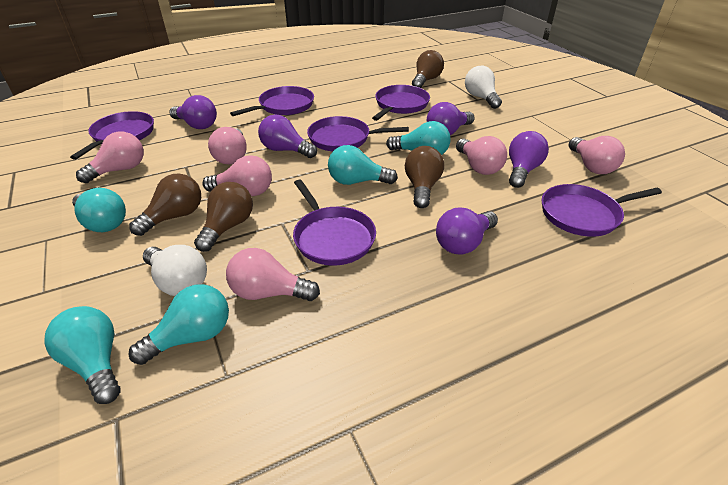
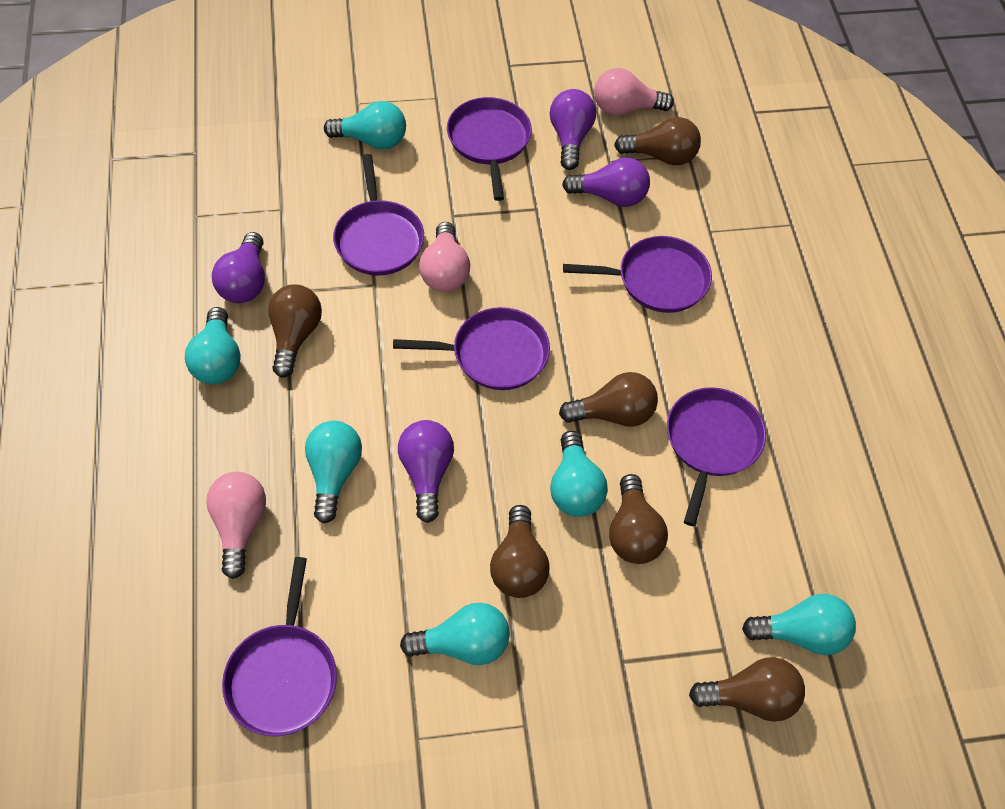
brown light bulb: 4 -> 6
pink light bulb: 6 -> 3
purple light bulb: 5 -> 4
turquoise light bulb: 5 -> 6
white light bulb: 2 -> 0

